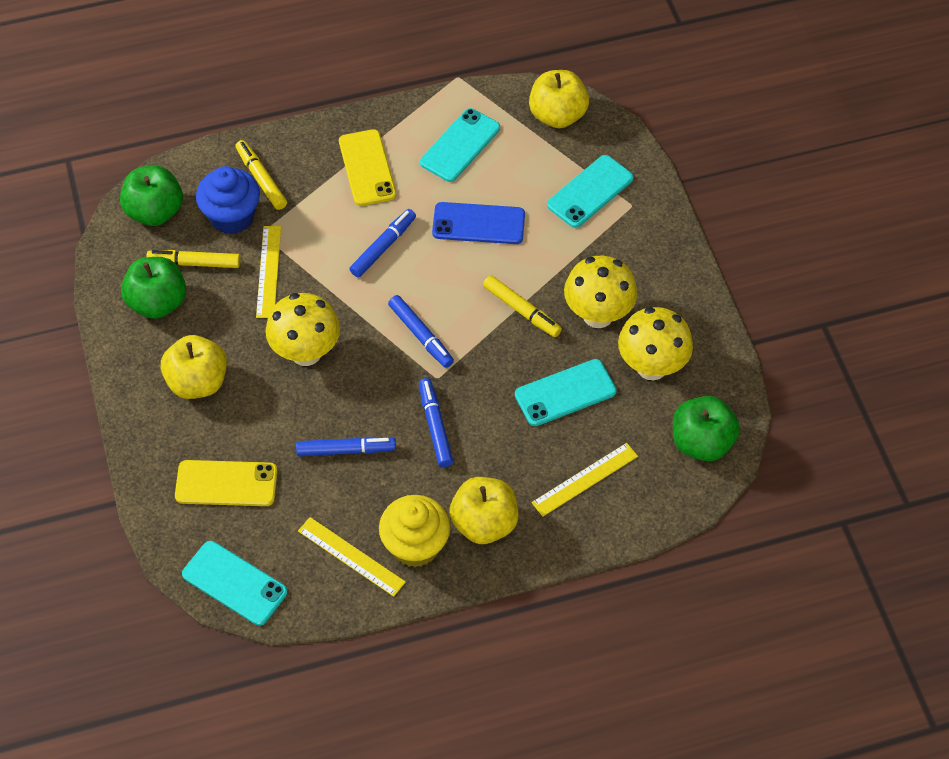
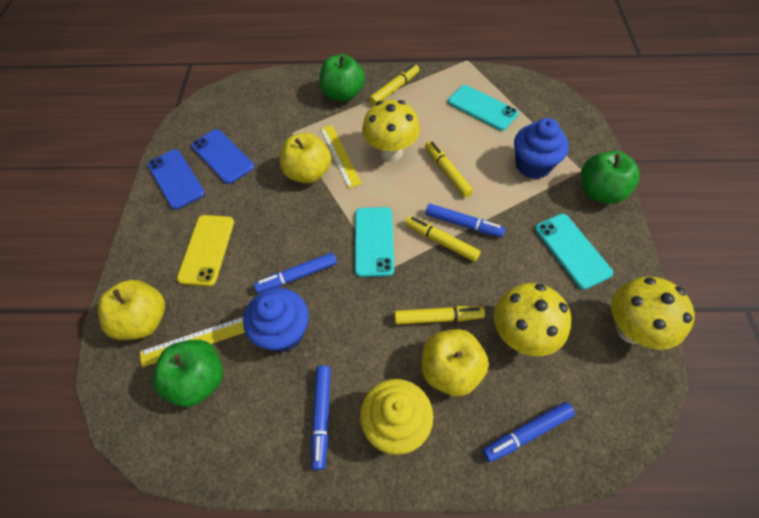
blue cupcake: 1 -> 2
blue phone: 1 -> 2
turquoise phone: 4 -> 3
yellow marker: 3 -> 4
yellow phone: 2 -> 1
yellow ruler: 3 -> 2

